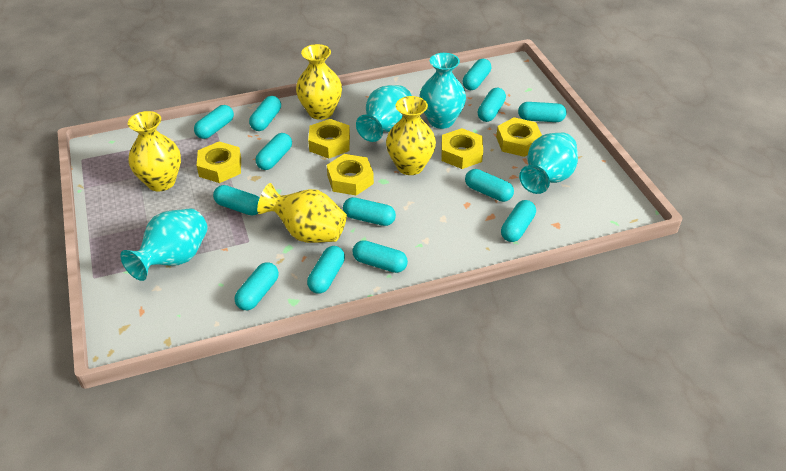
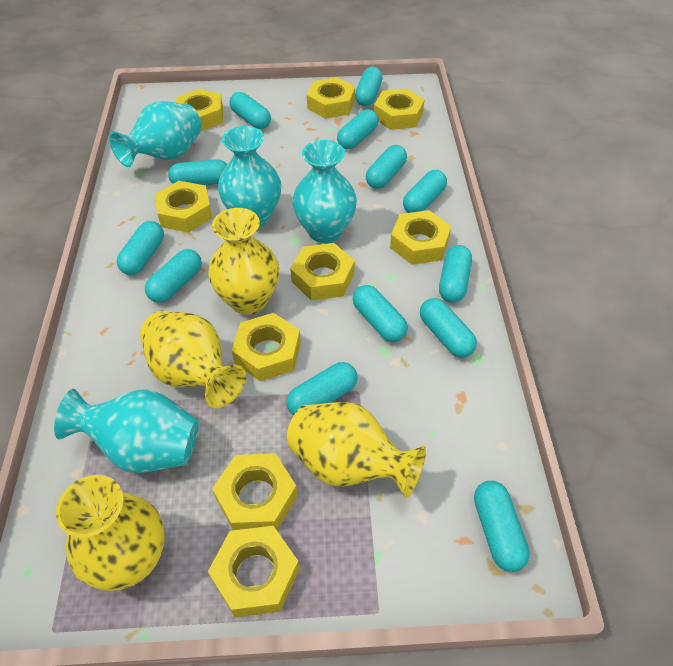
yellow nut: 5 -> 9

